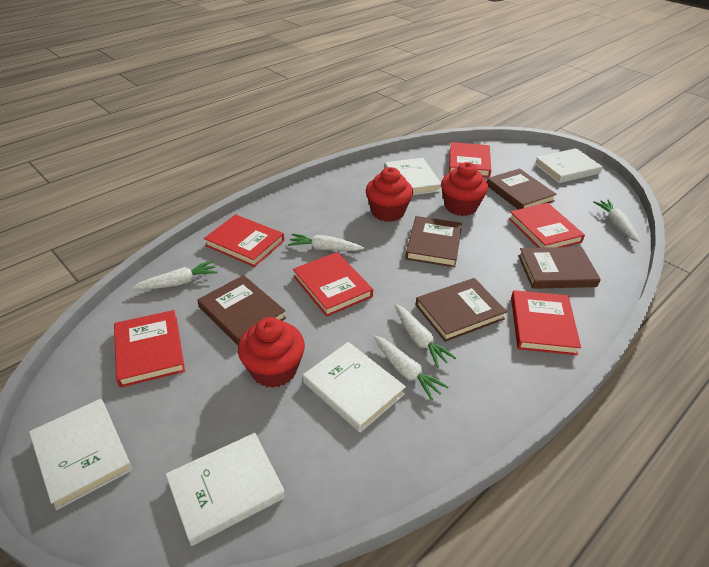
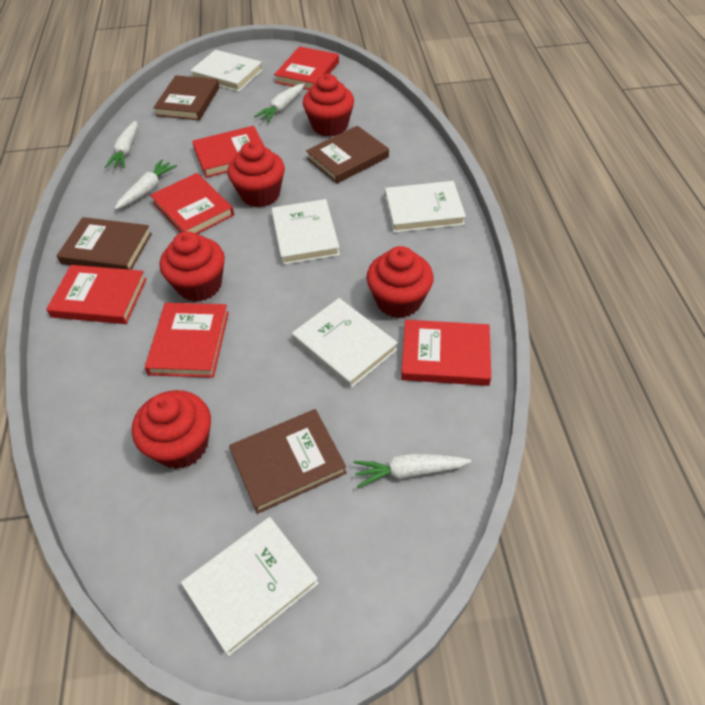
brown book: 5 -> 4
red cupcake: 3 -> 5
white carrot: 5 -> 4

